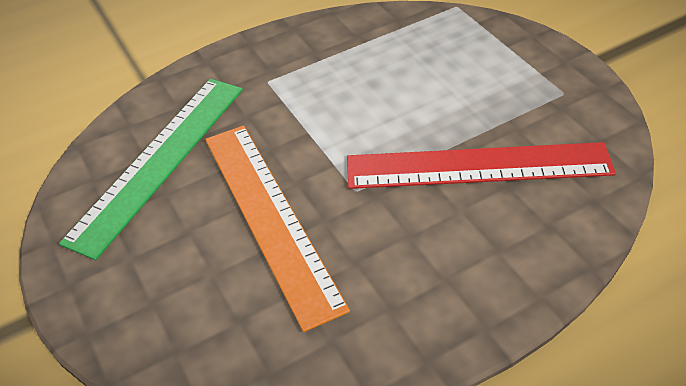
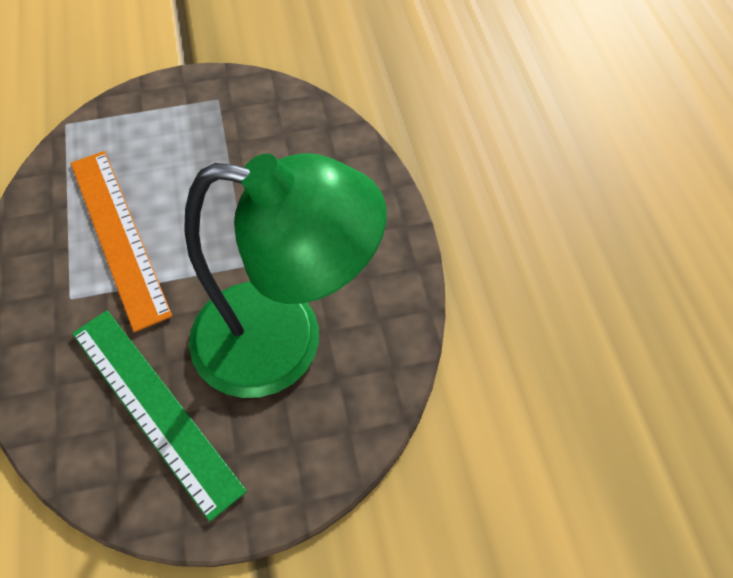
green lamp: 0 -> 1
red ruler: 1 -> 0

